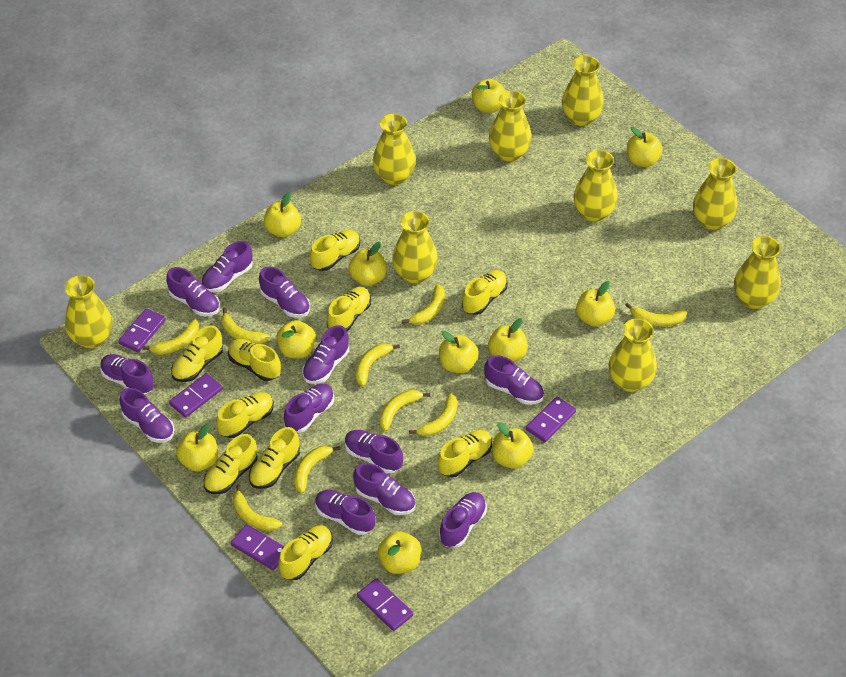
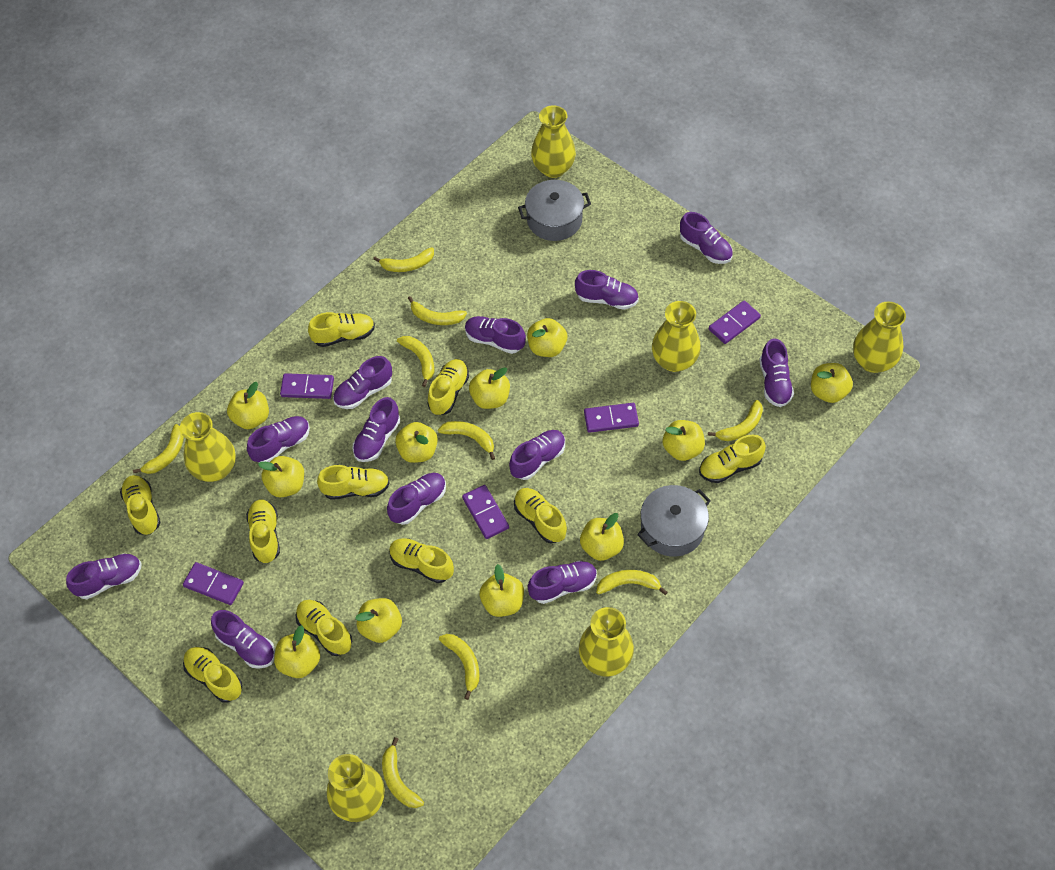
grey pot: 0 -> 2
yellow vase: 9 -> 6

